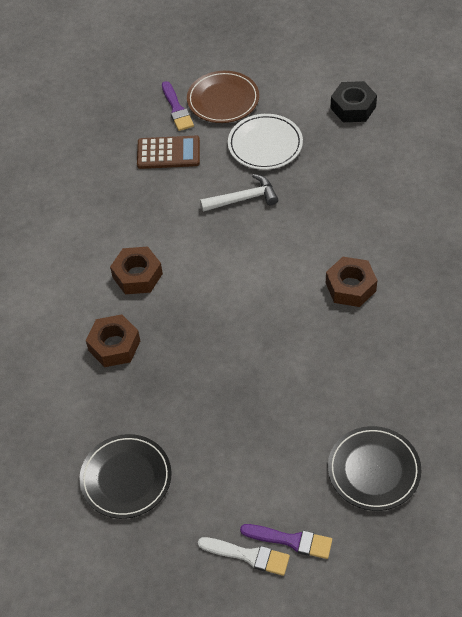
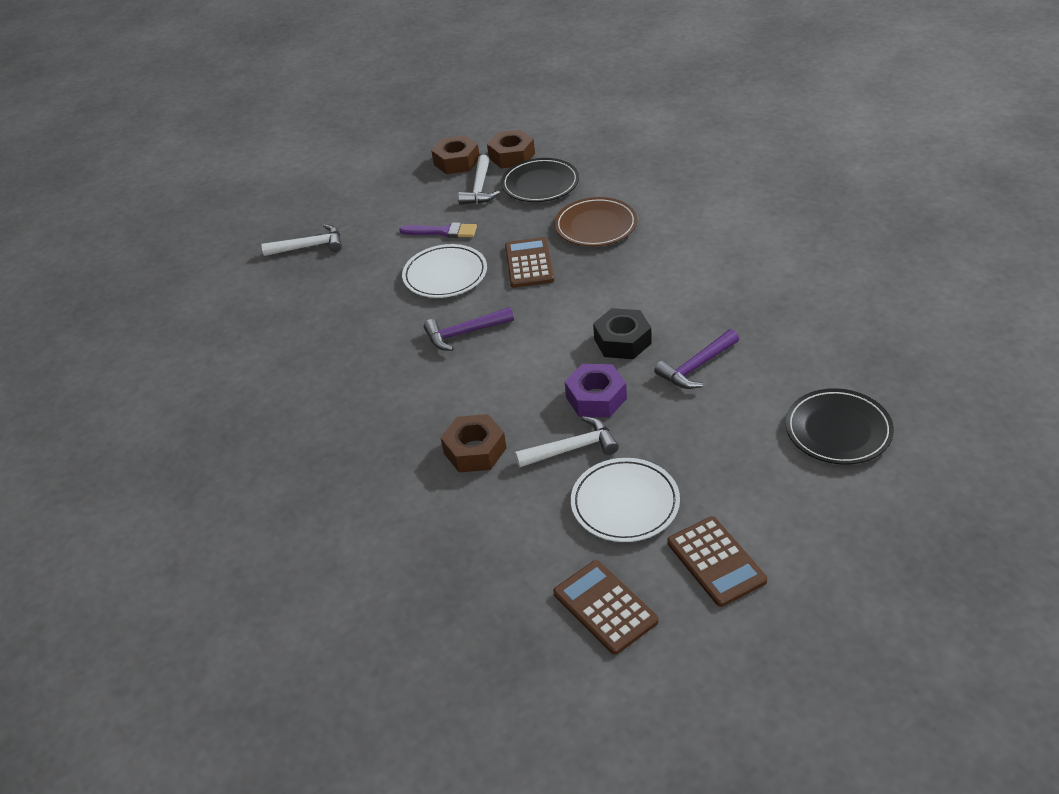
brown calculator: 1 -> 3
purple brush: 2 -> 1
purple hammer: 0 -> 2
purple nut: 0 -> 1
white brush: 1 -> 0
white hammer: 1 -> 3
white plate: 1 -> 2

